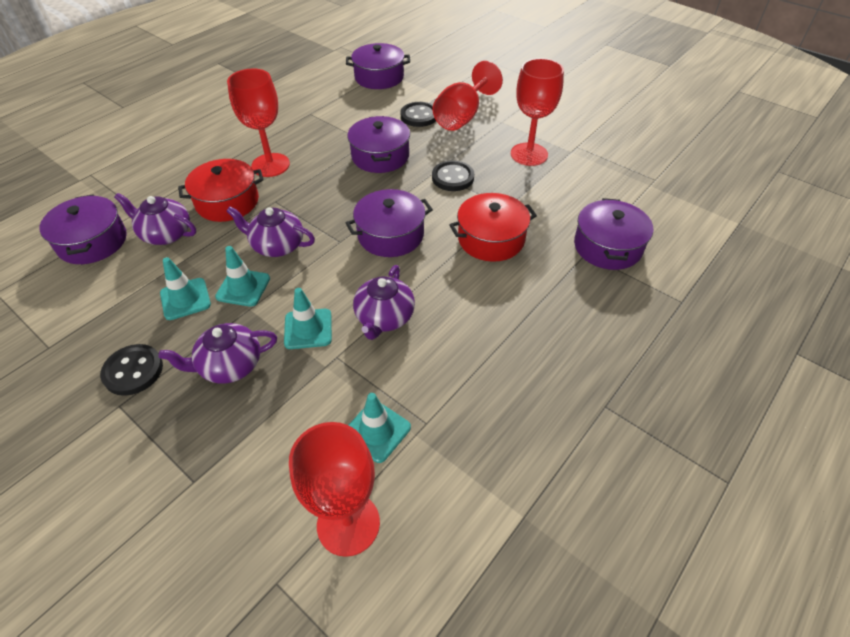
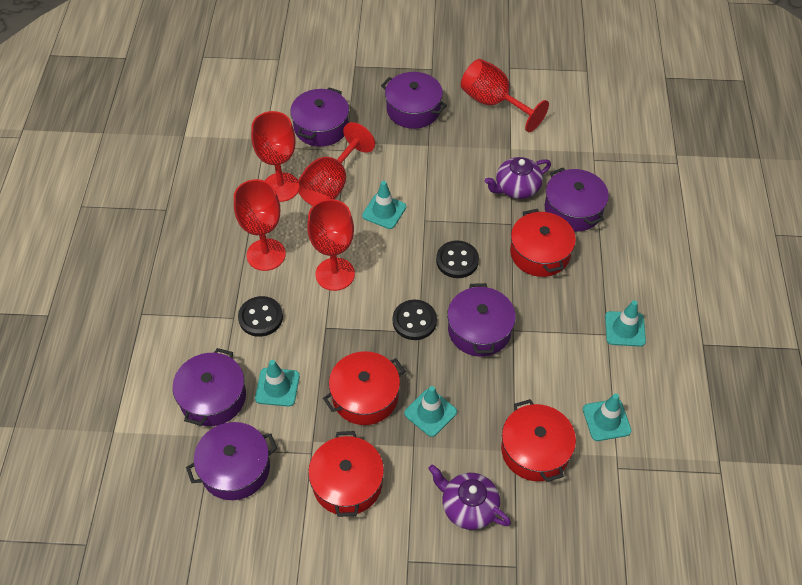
purple pot: 5 -> 6
purple teapot: 4 -> 2
red goblet: 4 -> 5
red pot: 2 -> 4
turquoise traffic cone: 4 -> 5

